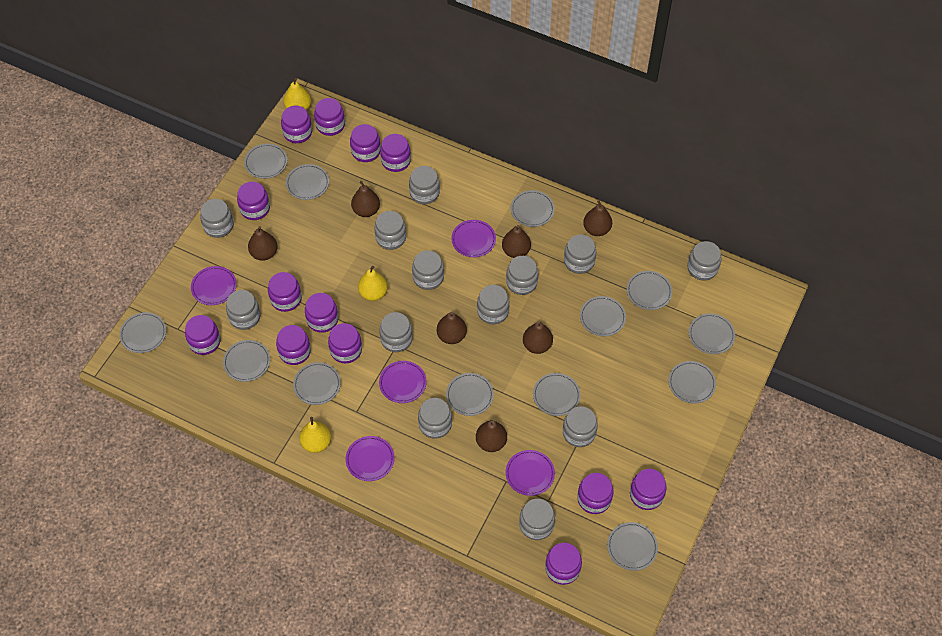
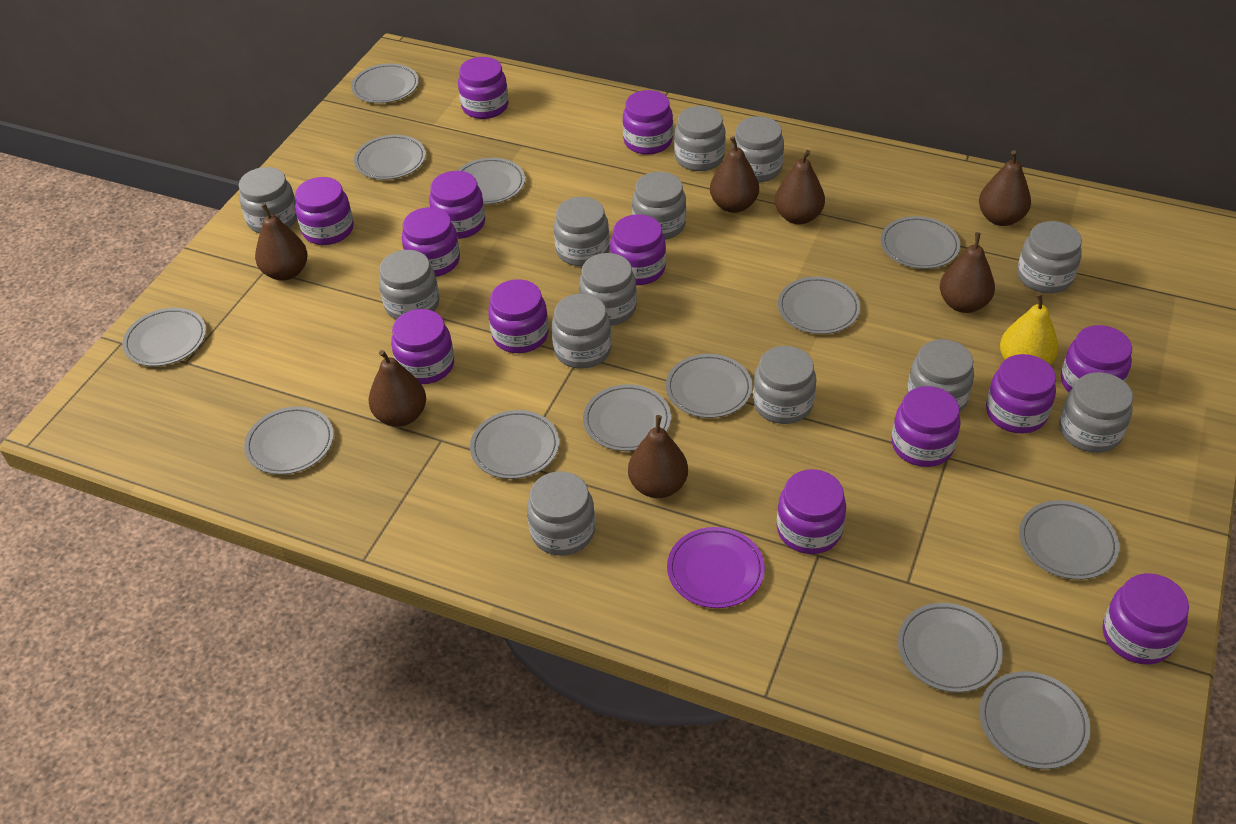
purple plate: 5 -> 1
yellow pear: 3 -> 1

